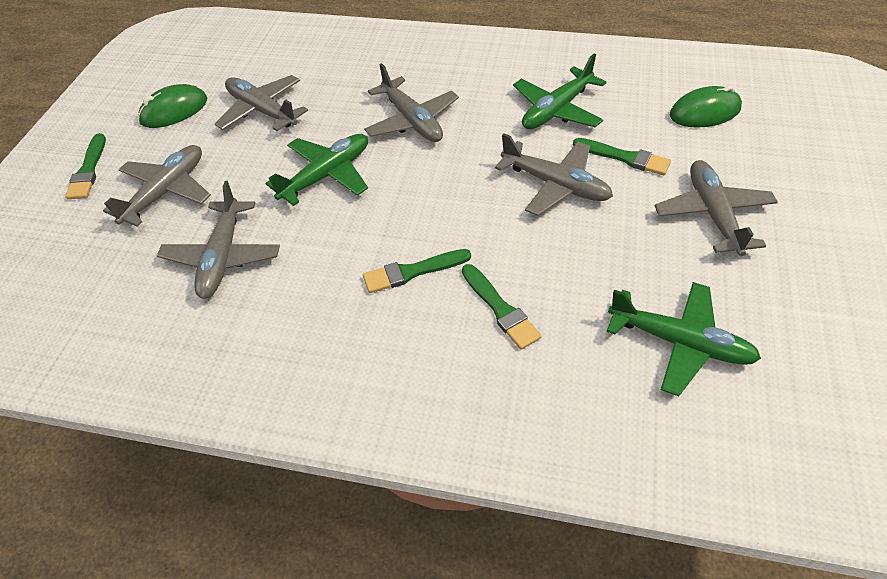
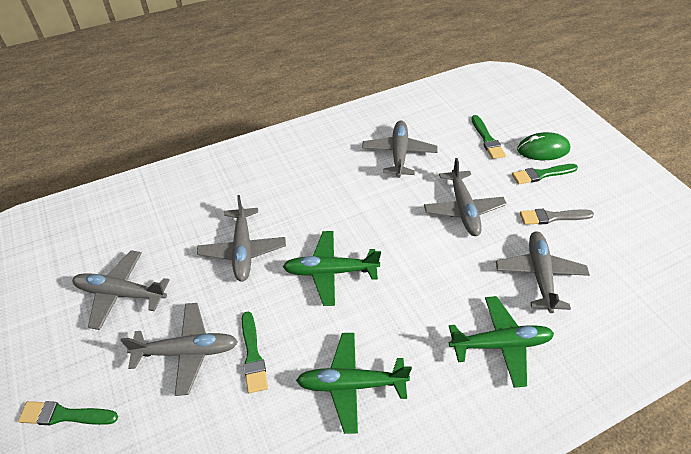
green mouse: 2 -> 1
grey brush: 0 -> 1

